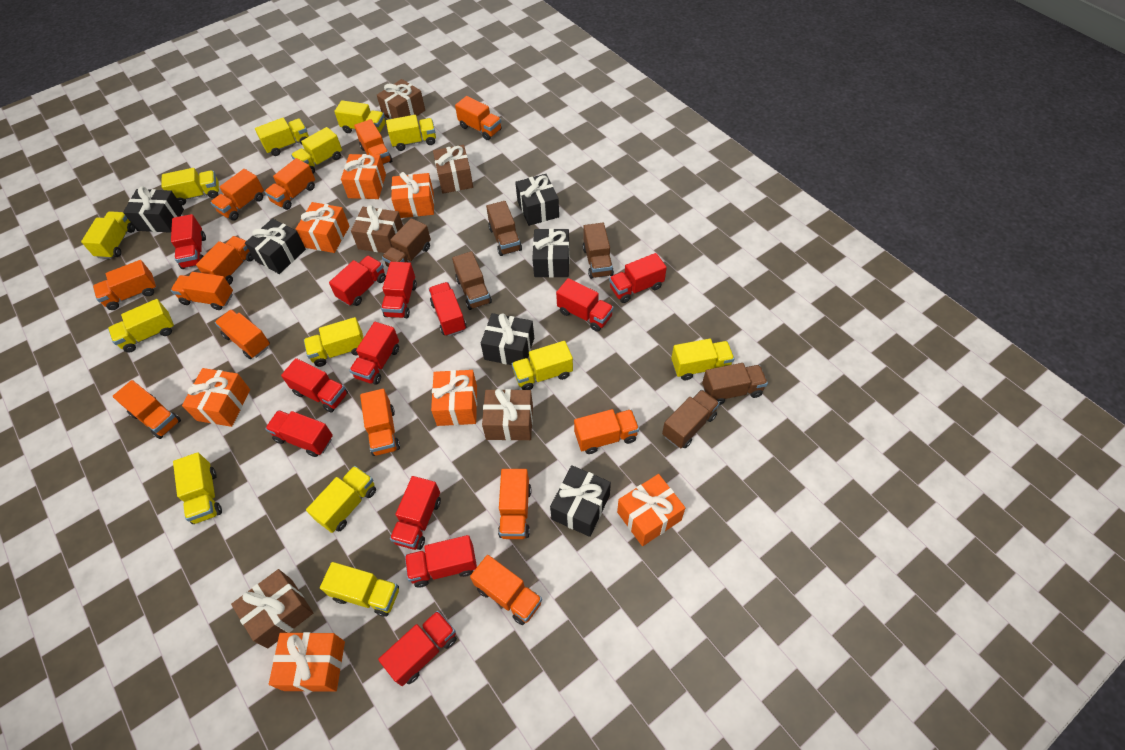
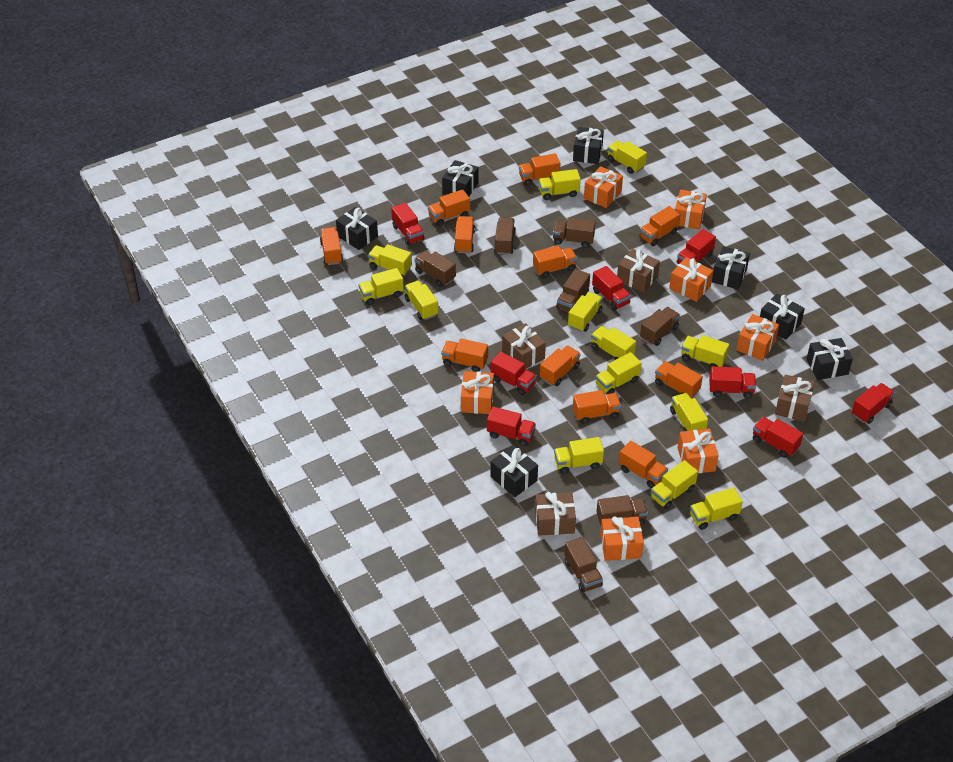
black gift: 6 -> 7
brown gift: 5 -> 4
brown truck: 6 -> 7
orange truck: 13 -> 11
red truck: 12 -> 8

